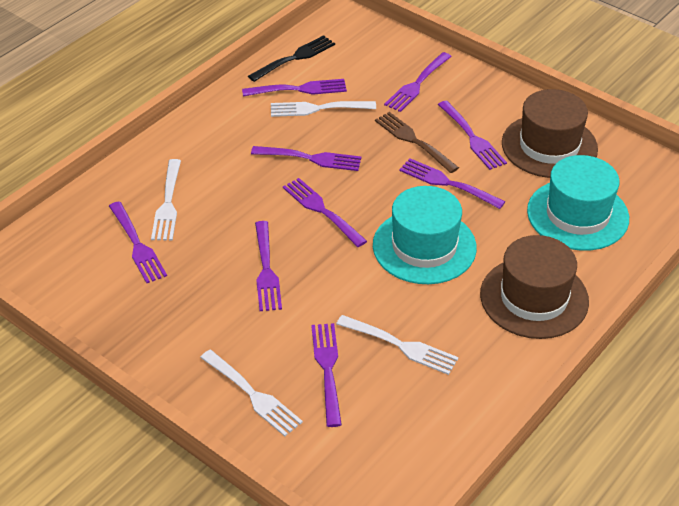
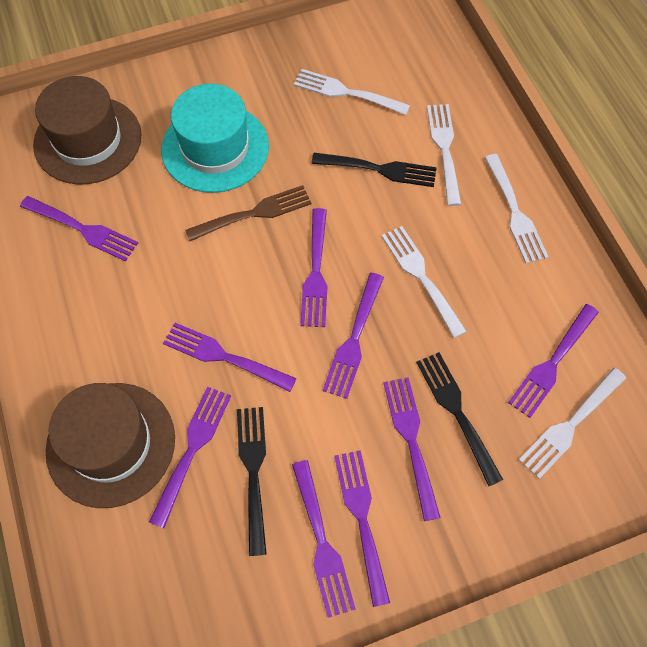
black fork: 1 -> 3
turquoise hat: 2 -> 1
white fork: 4 -> 5

